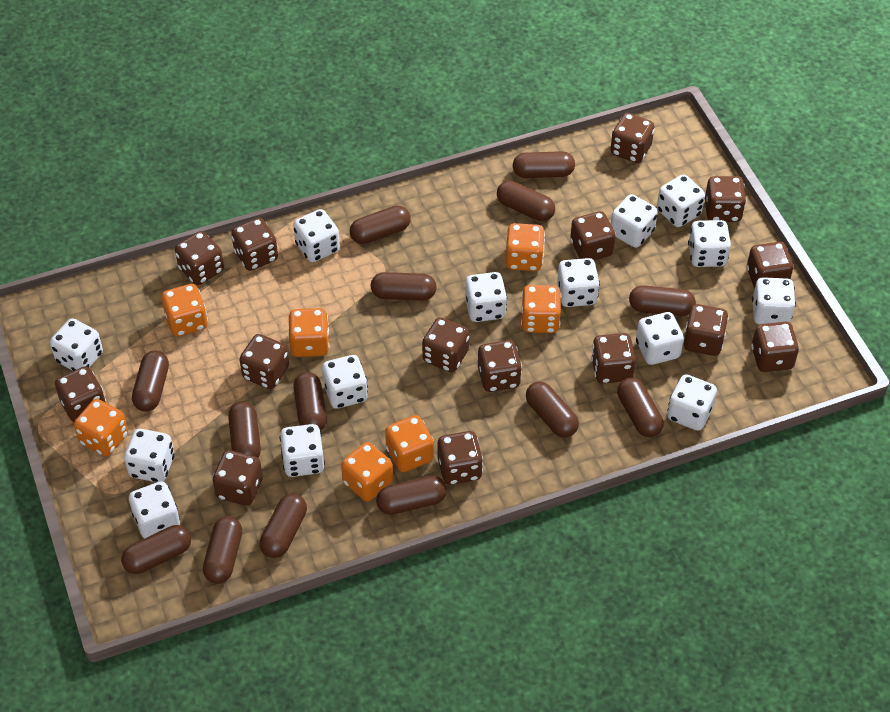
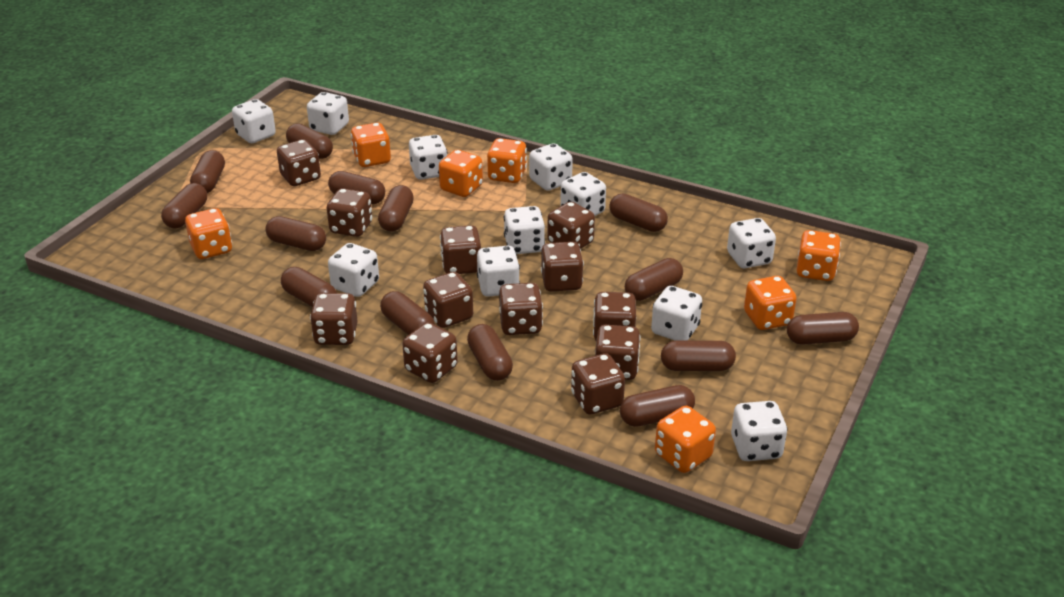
brown dice: 15 -> 12
white dice: 14 -> 11

